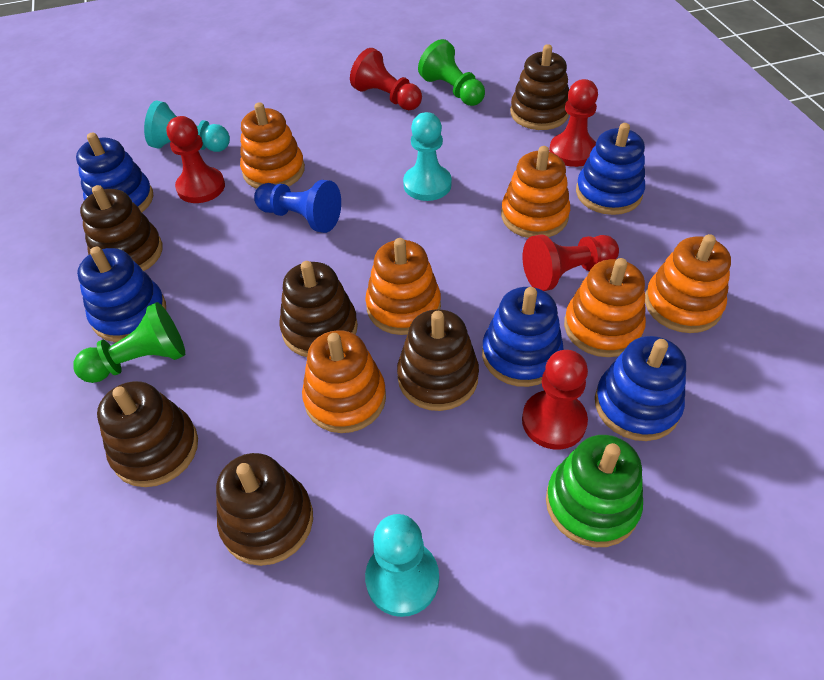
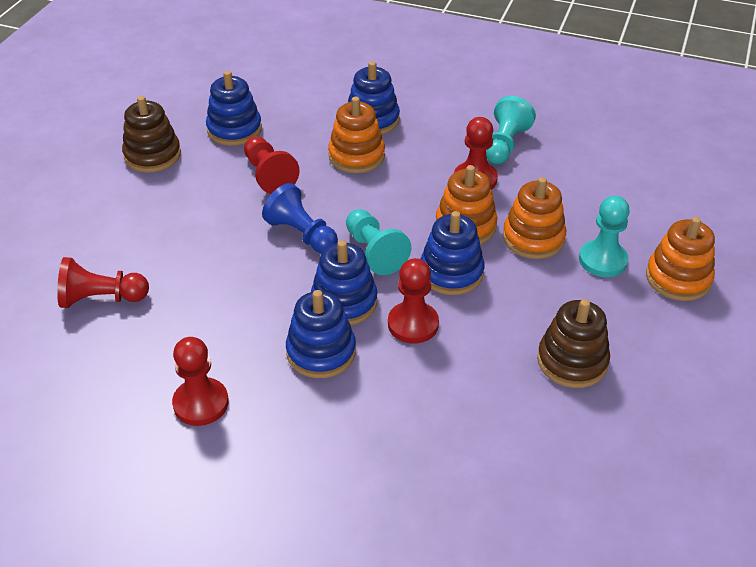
brown stacking toy: 6 -> 2
green pawn: 2 -> 0
green stacking toy: 1 -> 0
orange stacking toy: 6 -> 4

